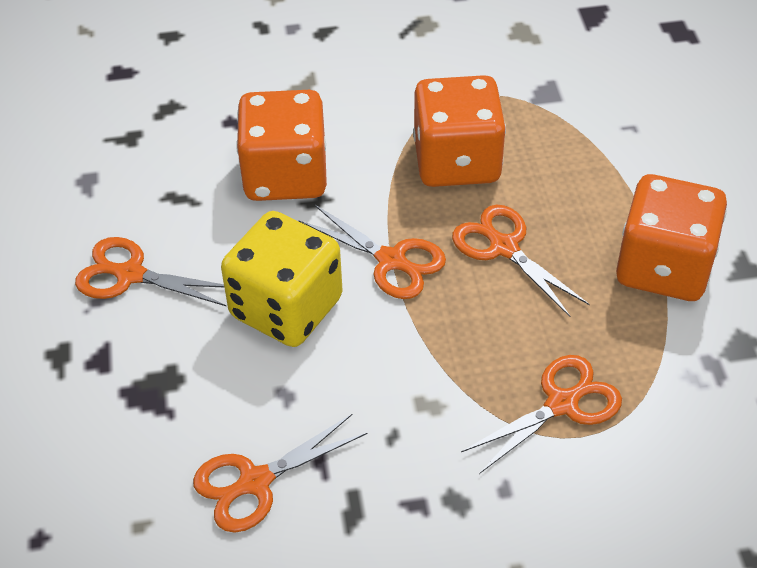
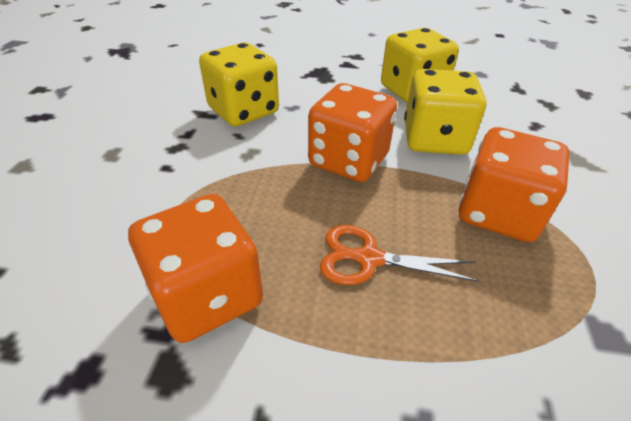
orange scissors: 5 -> 1
yellow dice: 1 -> 3

